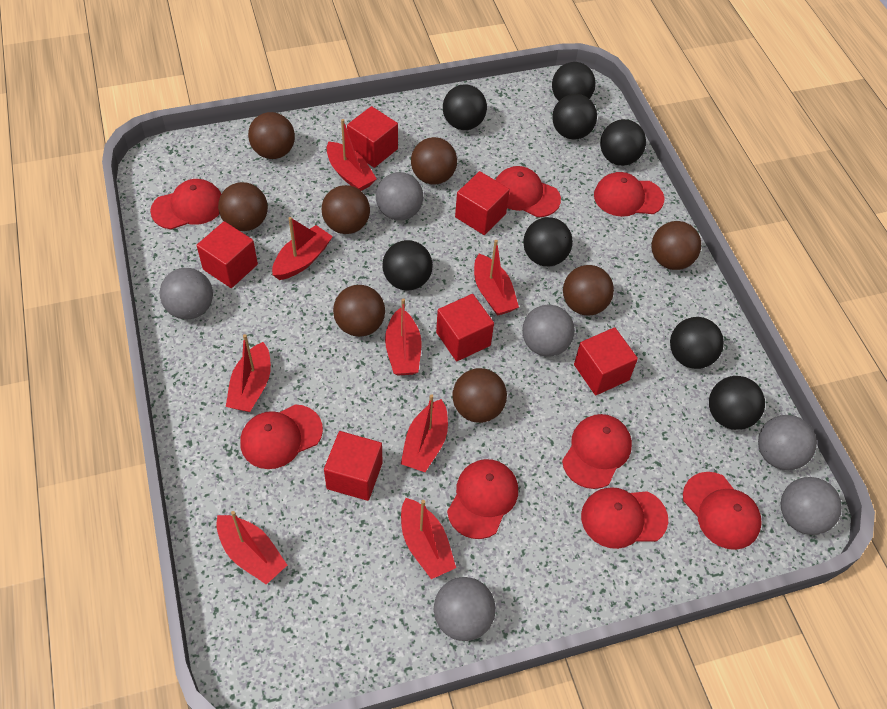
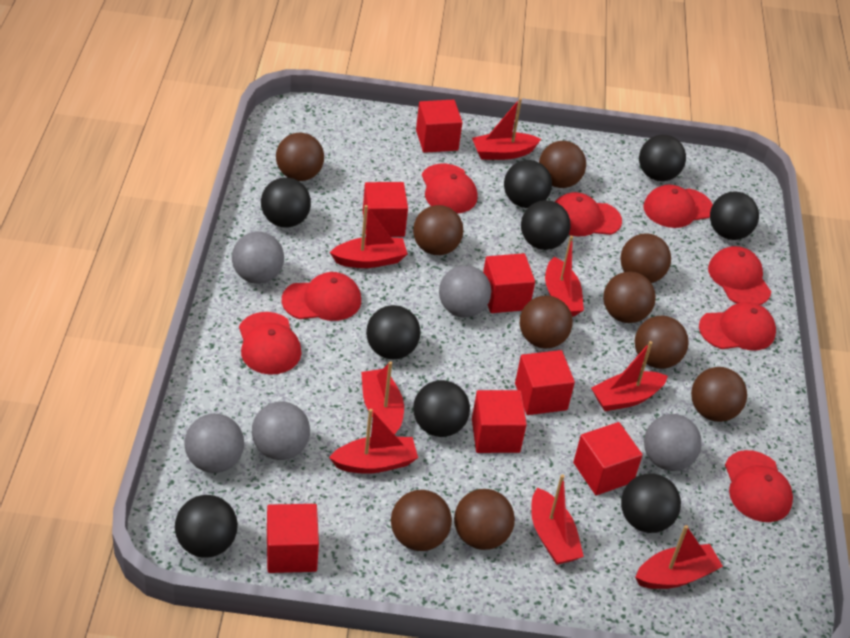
black ball: 8 -> 9
brown ball: 8 -> 10
grey ball: 6 -> 5
red cube: 6 -> 7

